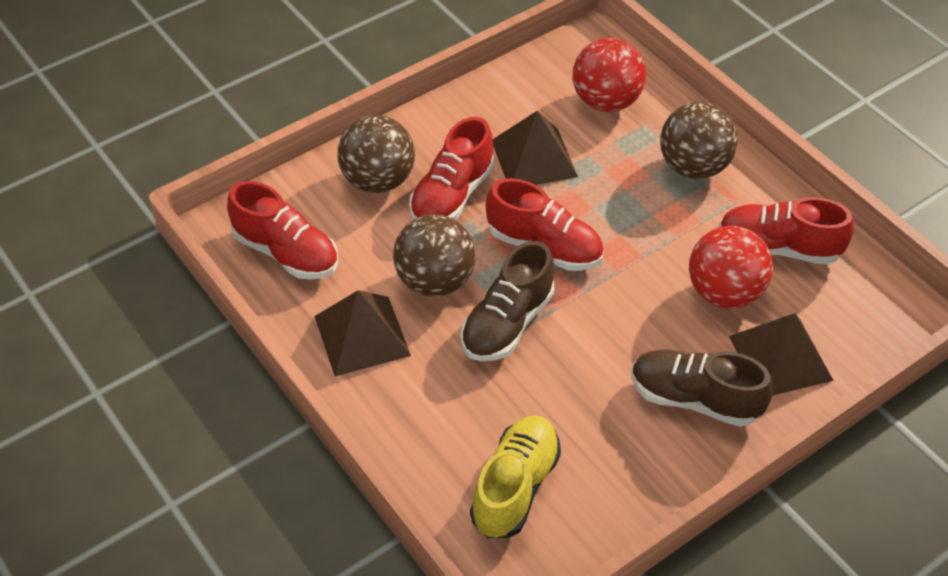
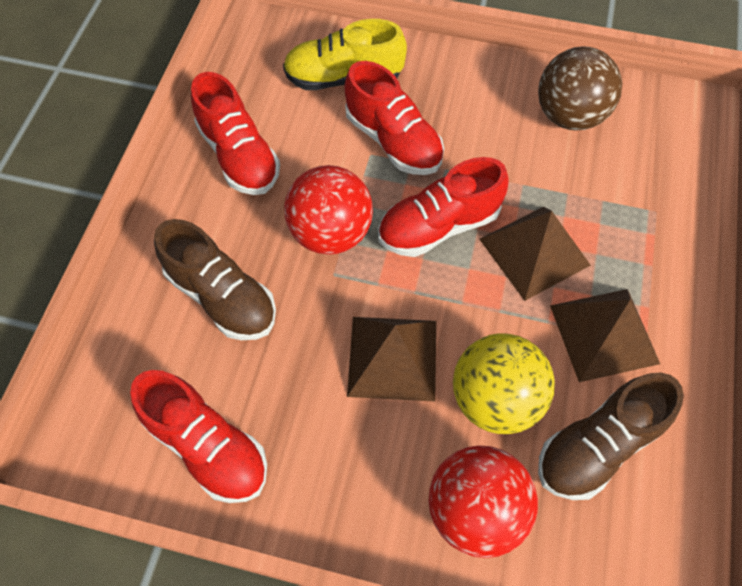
brown ball: 3 -> 1
yellow ball: 0 -> 1

